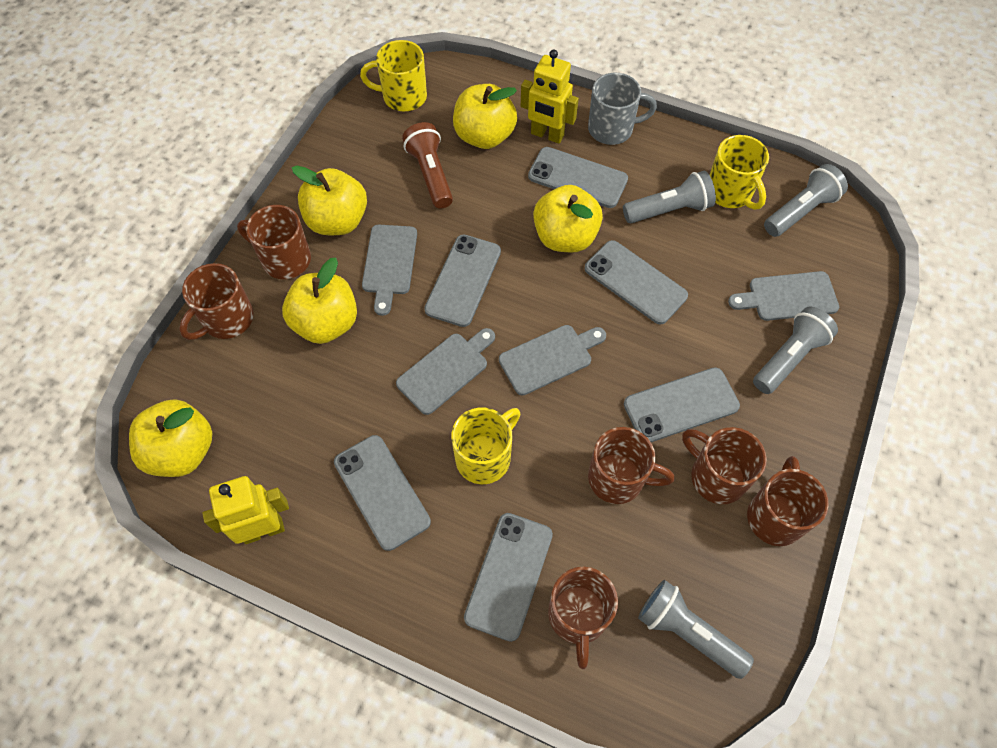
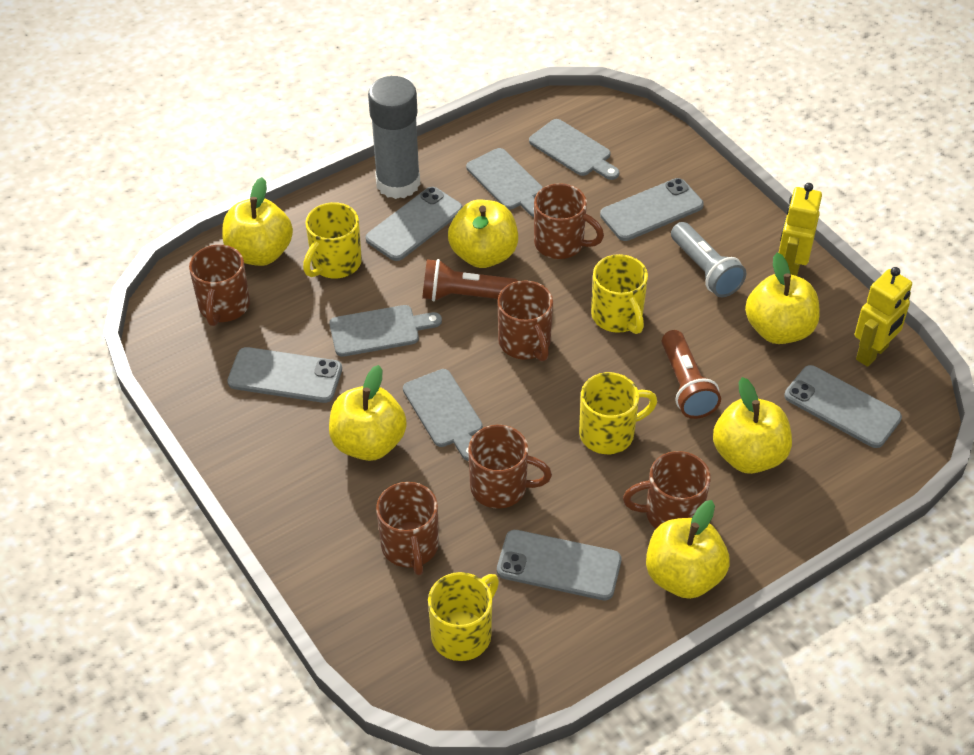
brown flashlight: 1 -> 2
grey flashlight: 4 -> 1
grey glue stick: 0 -> 1
grey mug: 1 -> 0
grey phone: 6 -> 5
yellow apple: 5 -> 6
yellow mug: 3 -> 4

